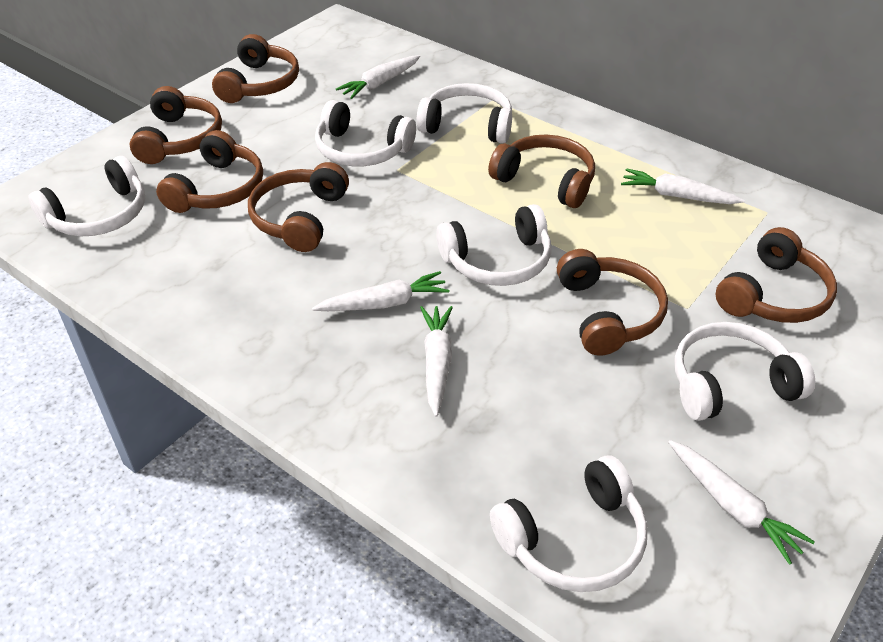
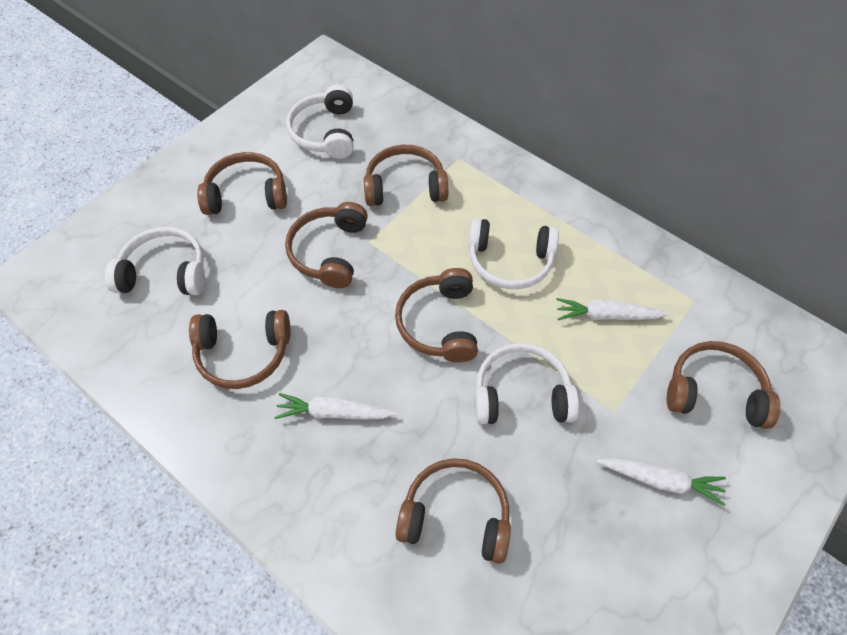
white carrot: 5 -> 3
white headphones: 6 -> 4

